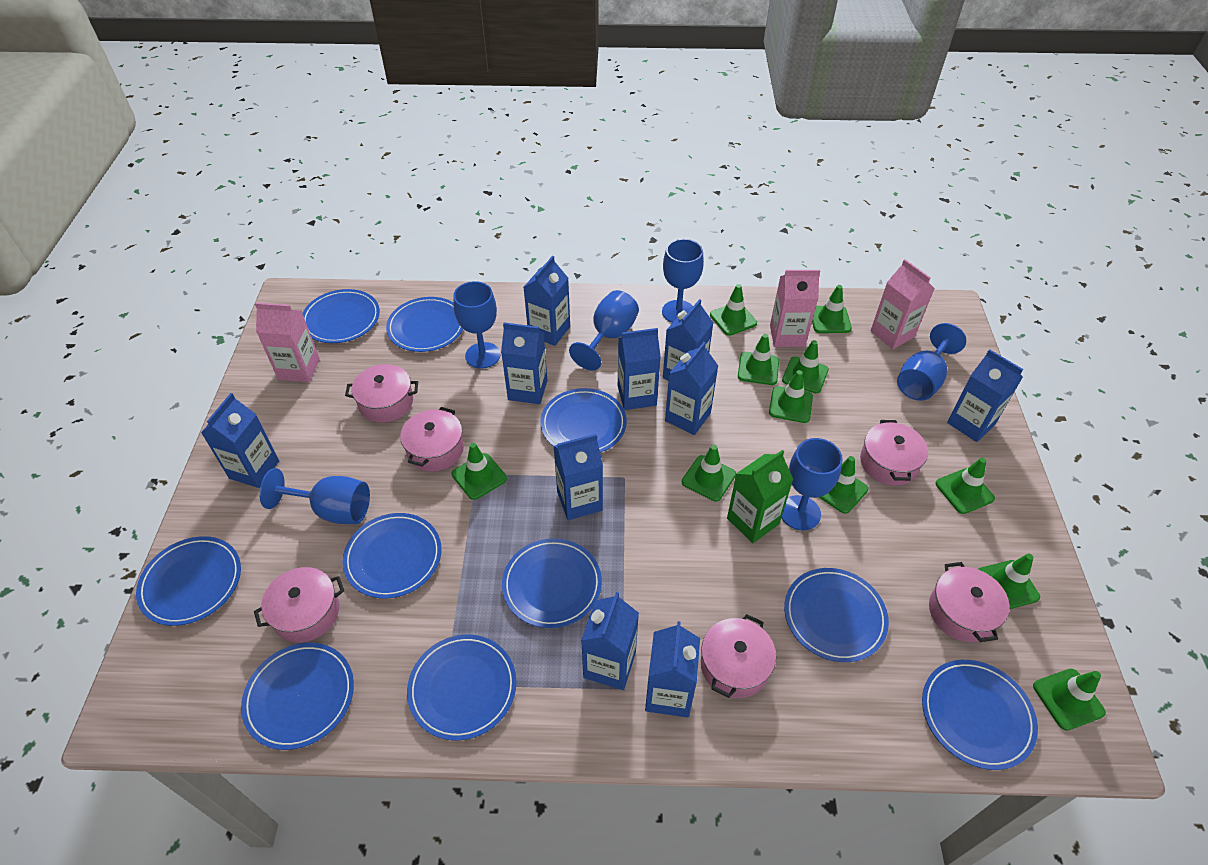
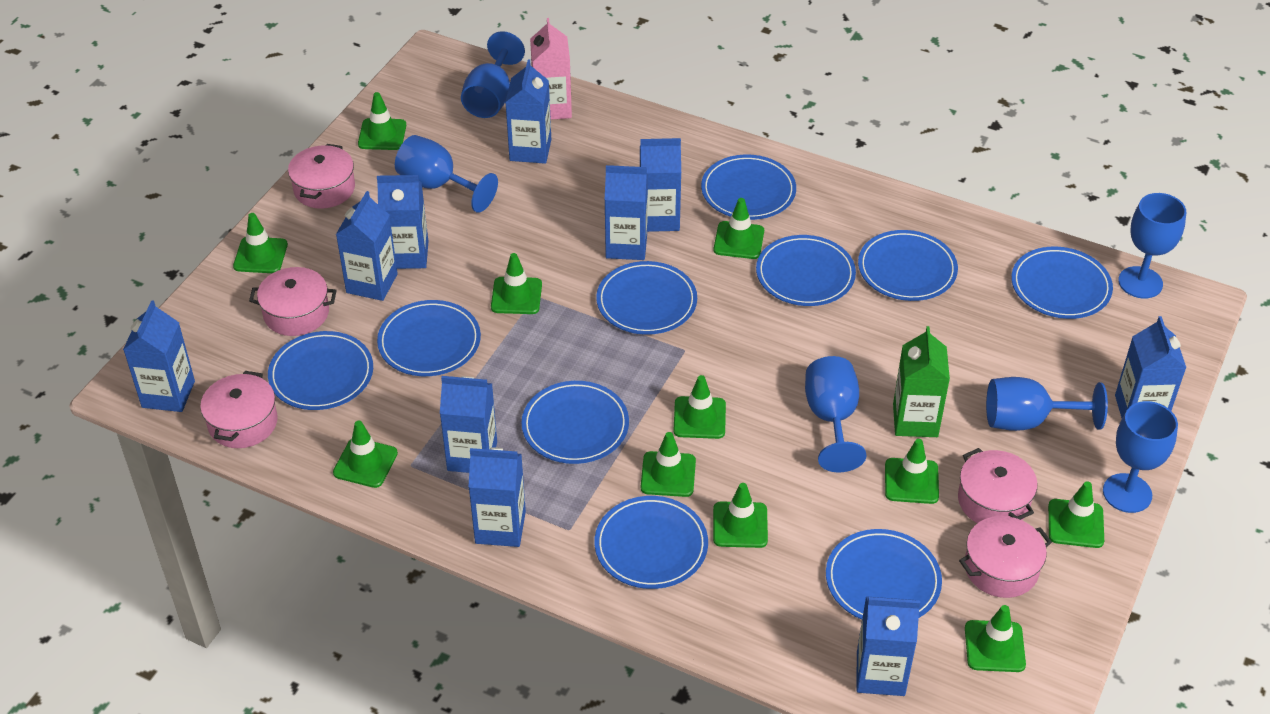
pink carton: 3 -> 1
pink pot: 6 -> 5

